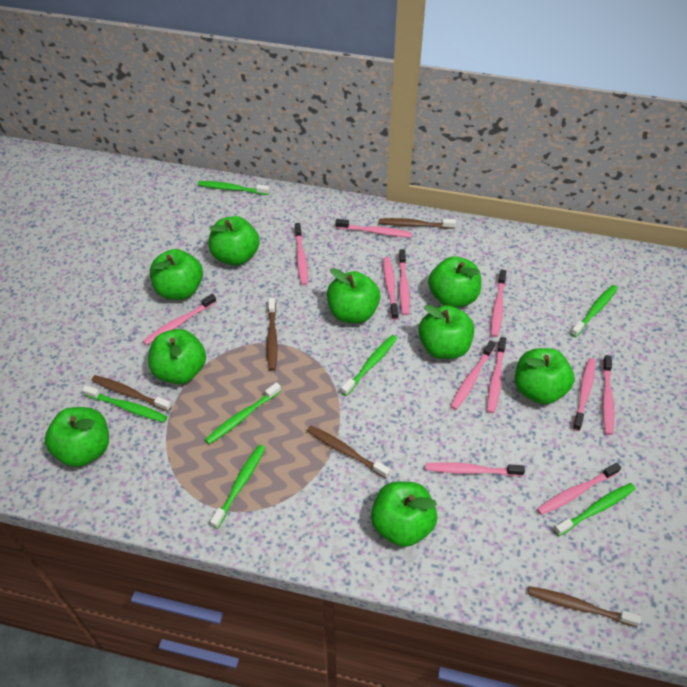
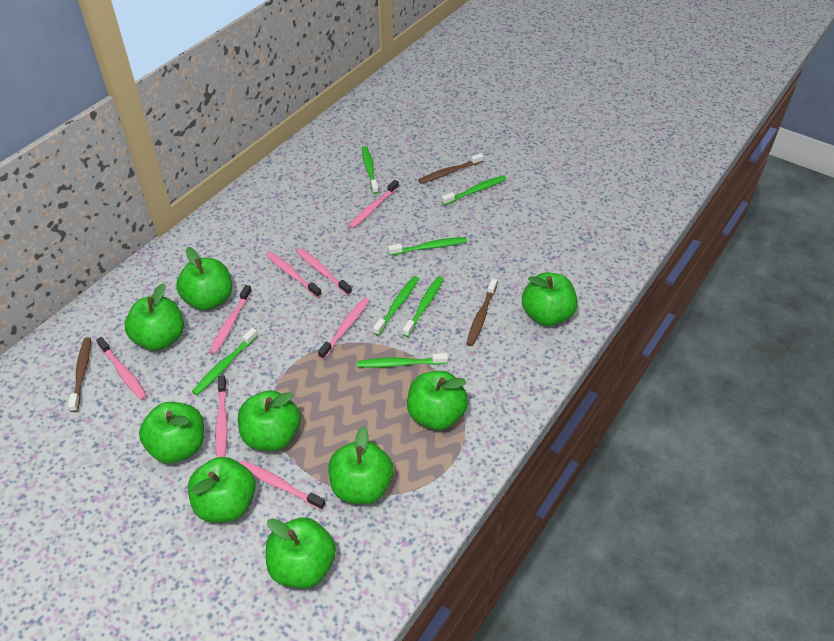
brown toothbrush: 5 -> 3
pink toothbrush: 12 -> 8

